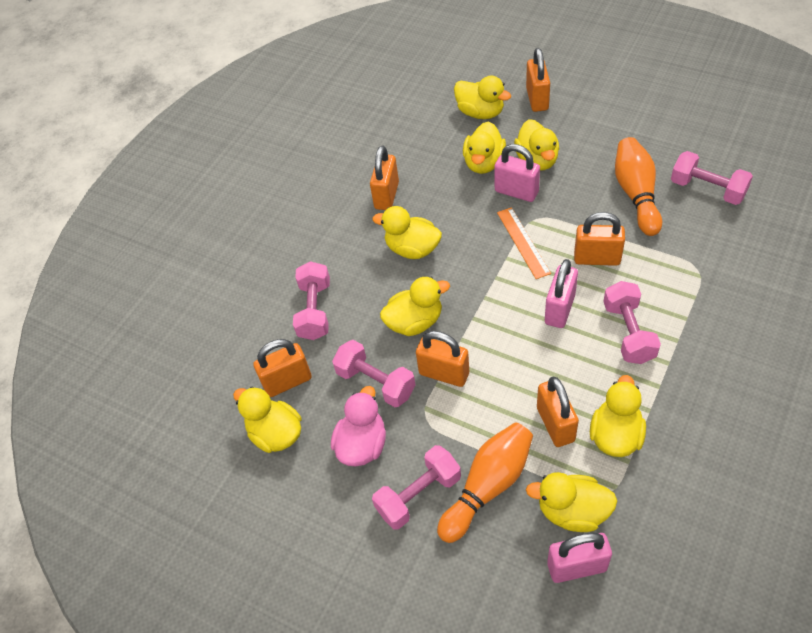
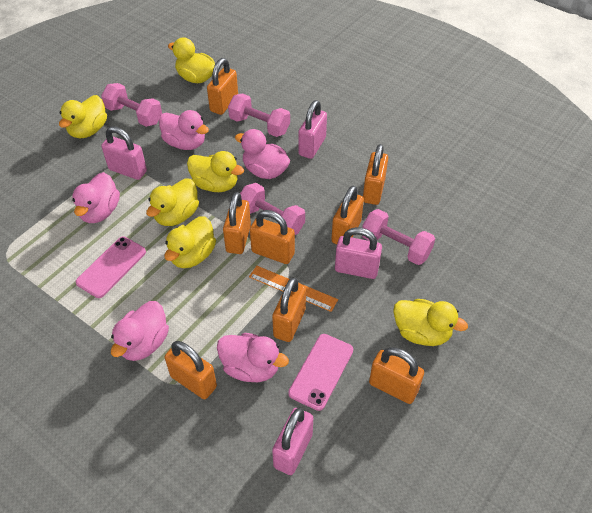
orange bowling pin: 2 -> 0
orange padlock: 6 -> 8
pink duck: 1 -> 5
pink dumbbell: 5 -> 4
pink padlock: 3 -> 4
pink phone: 0 -> 2
yellow duck: 8 -> 6

